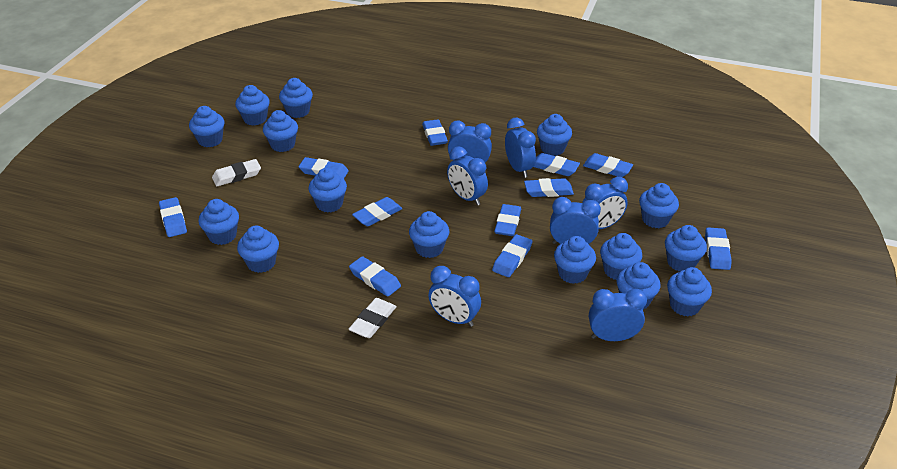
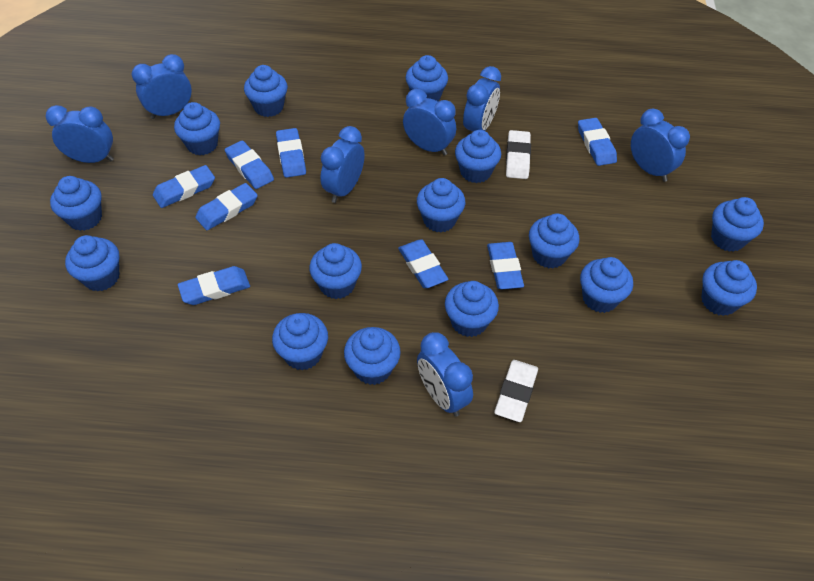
blue eraser: 11 -> 8

